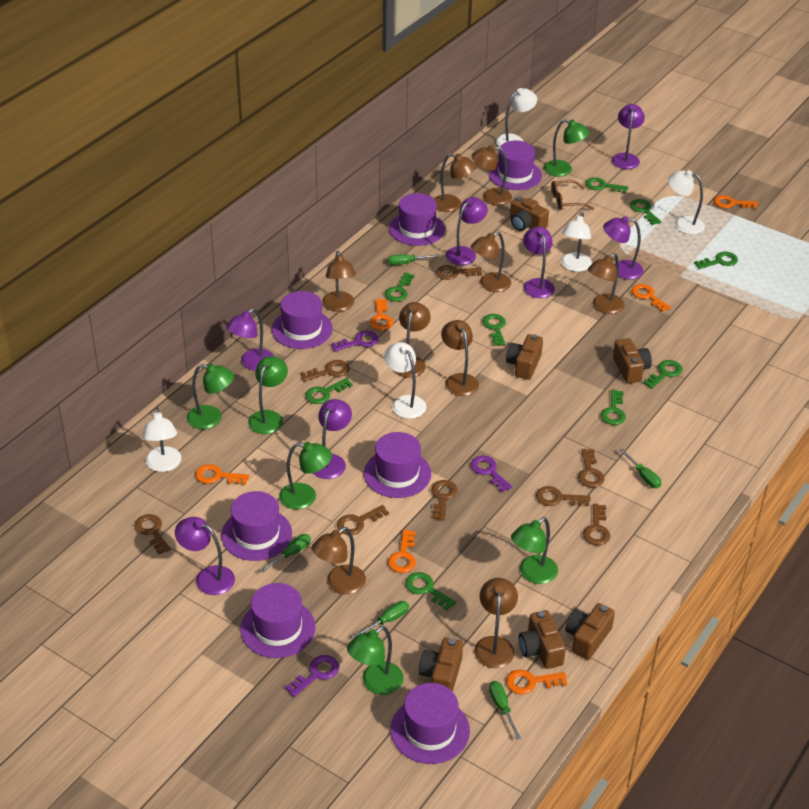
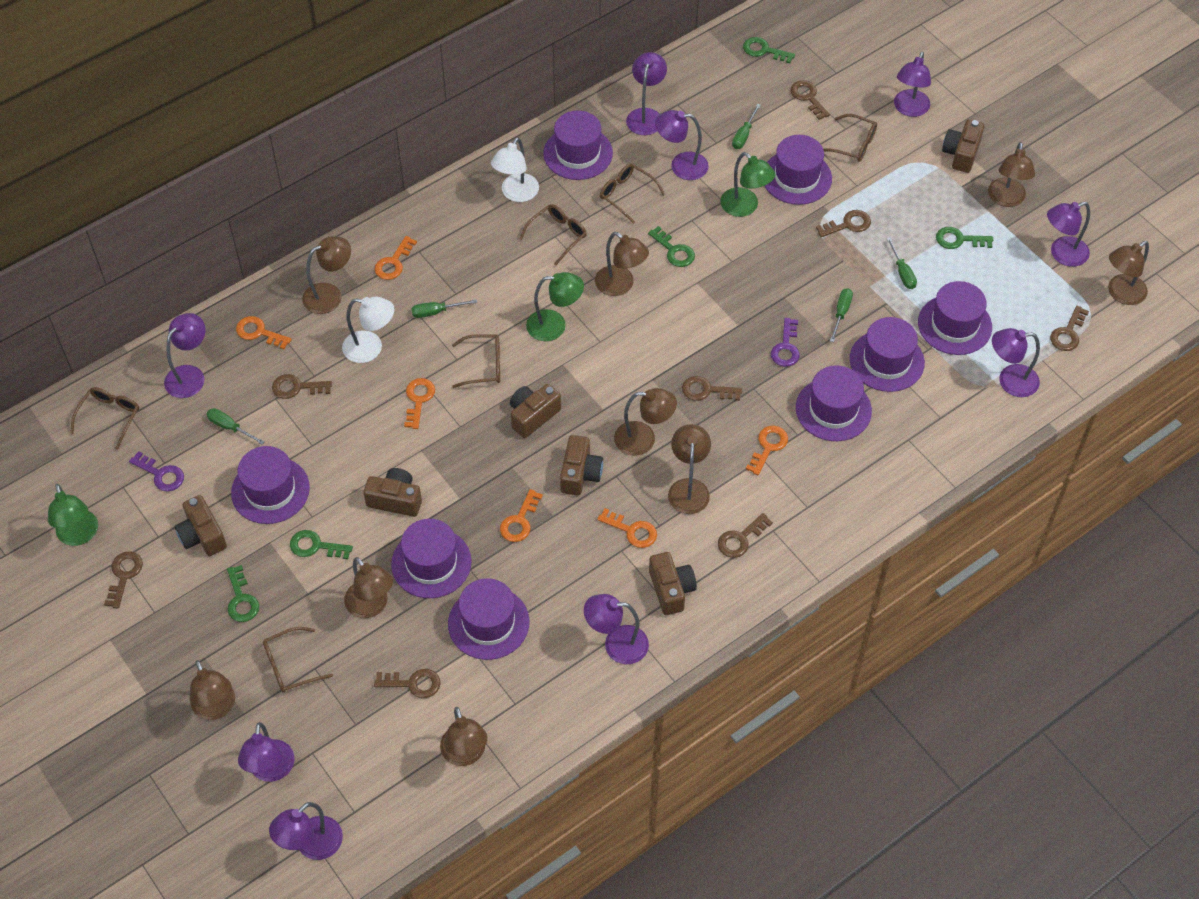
brown glasses: 1 -> 6
green key: 9 -> 5
green lamp: 6 -> 3
purple hat: 7 -> 8
purple key: 3 -> 2
purple lamp: 7 -> 9
white lamp: 5 -> 2

